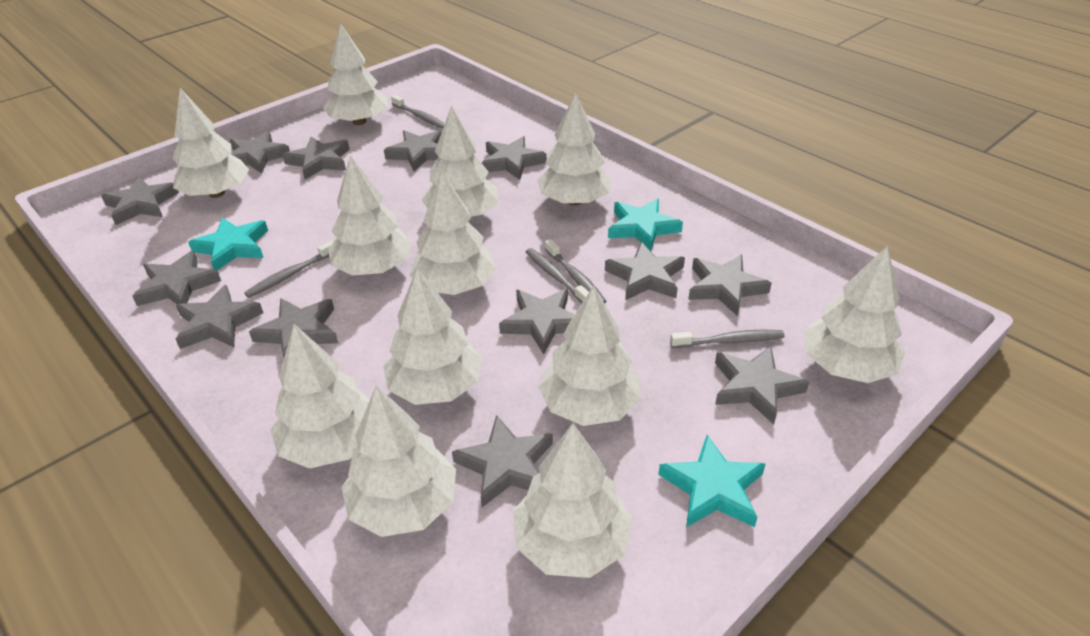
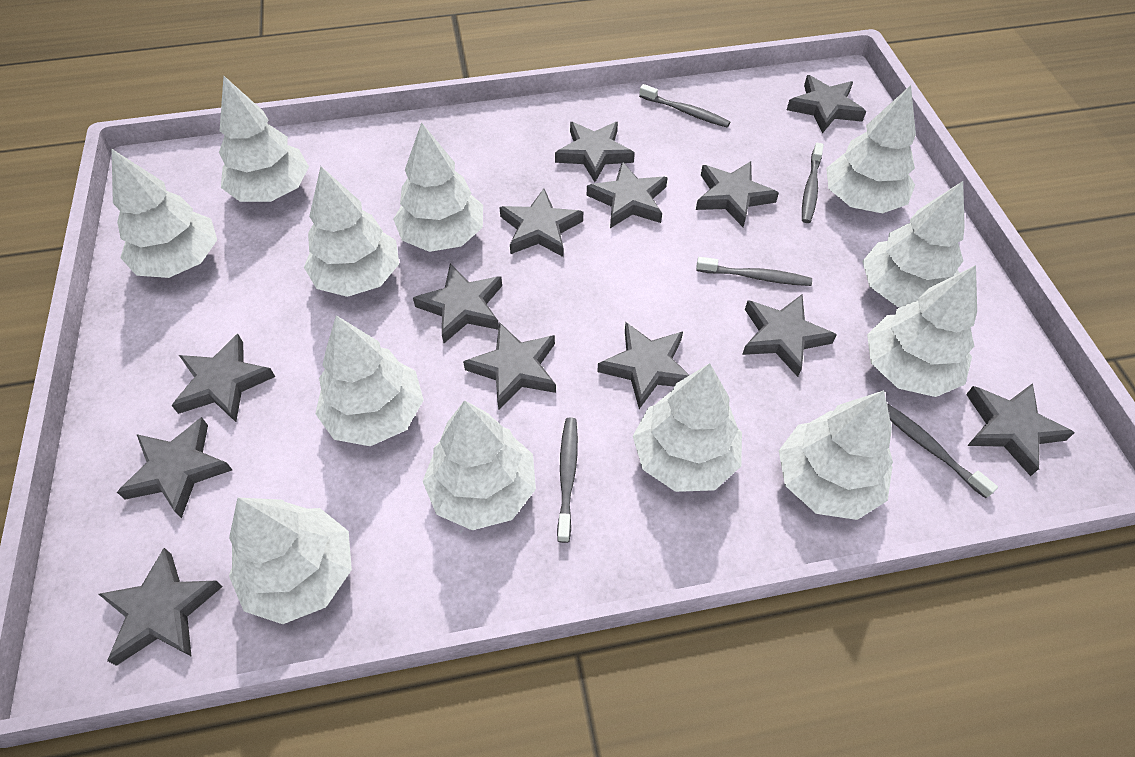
turquoise star: 3 -> 0

